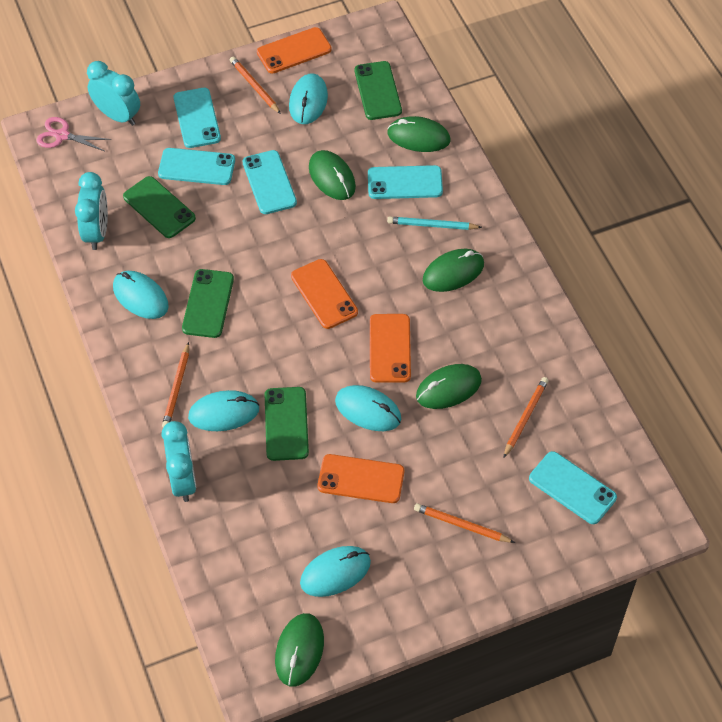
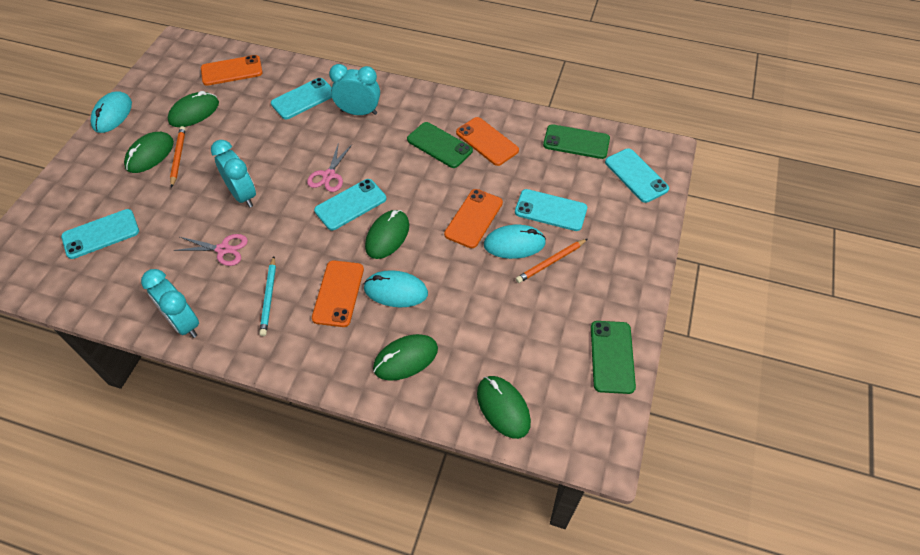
green phone: 4 -> 3
orange pencil: 4 -> 2
pink scissors: 1 -> 2
turquoise mouse: 5 -> 3

